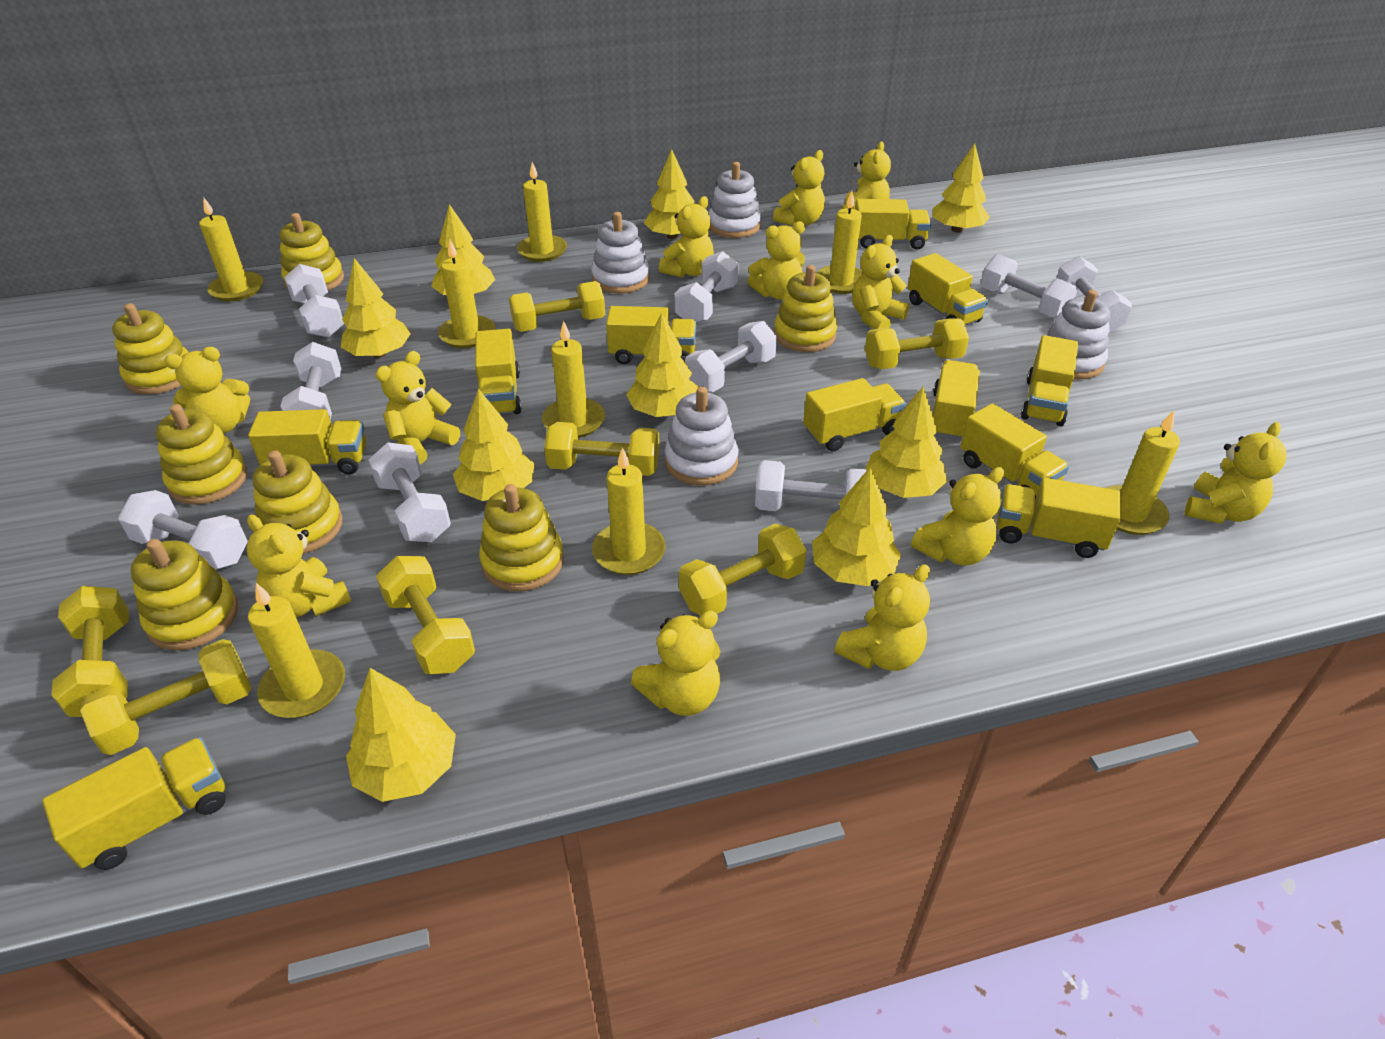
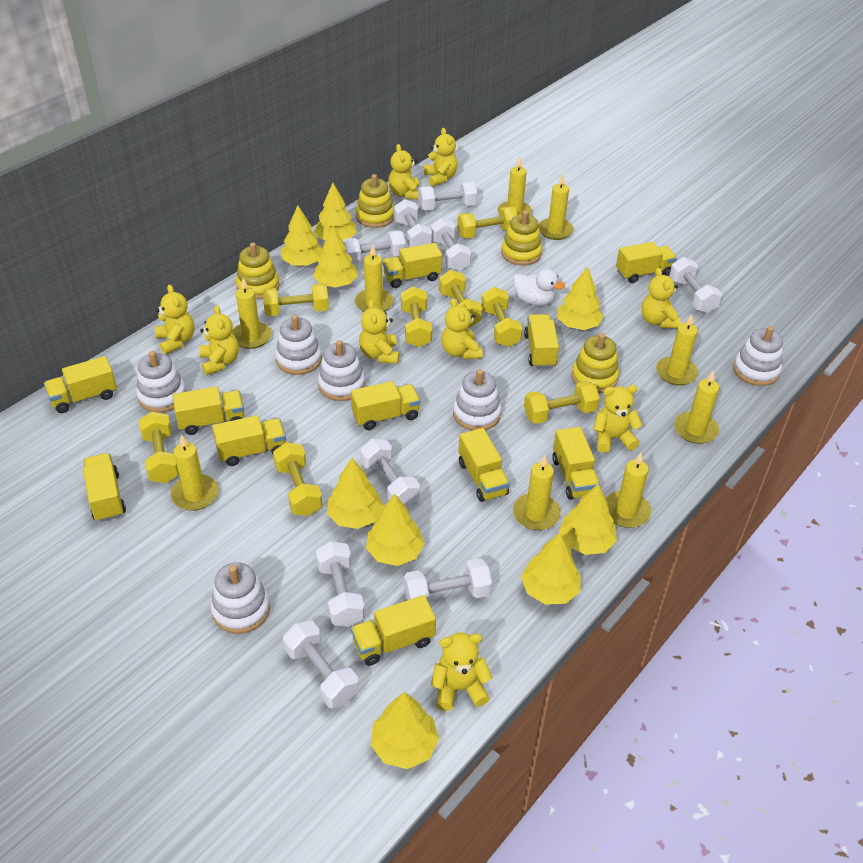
white duck: 0 -> 1
white stacking toy: 4 -> 6
yellow candle: 8 -> 9
yellow dumbbell: 7 -> 8
yellow stacking toy: 7 -> 4
yellow teddy bear: 12 -> 9

